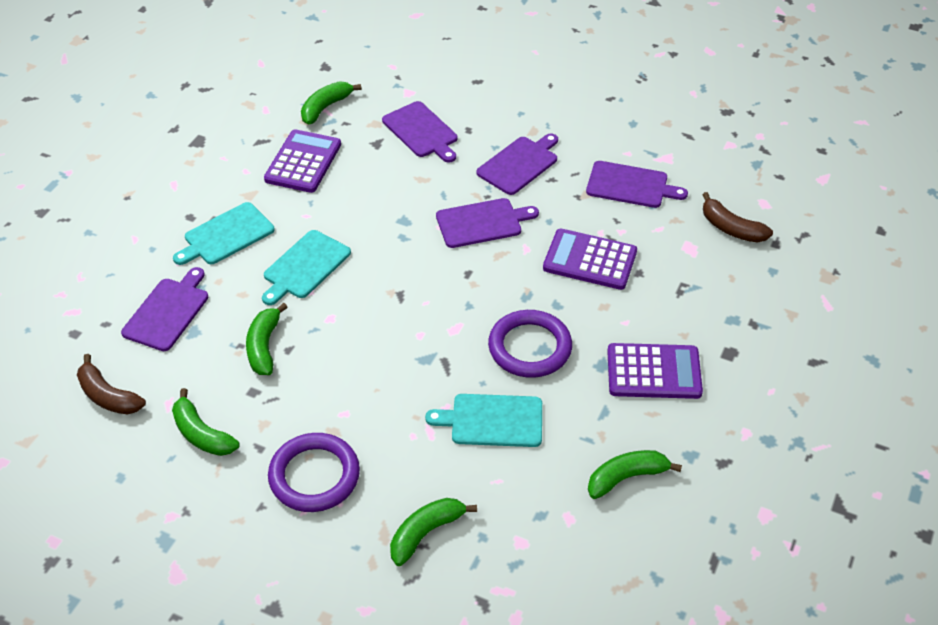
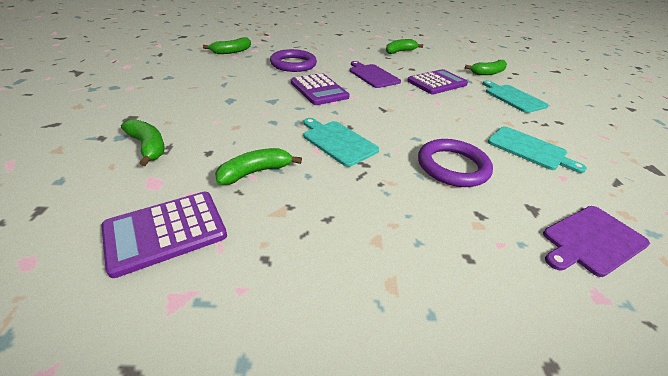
brown banana: 2 -> 0
purple cutting board: 5 -> 2

